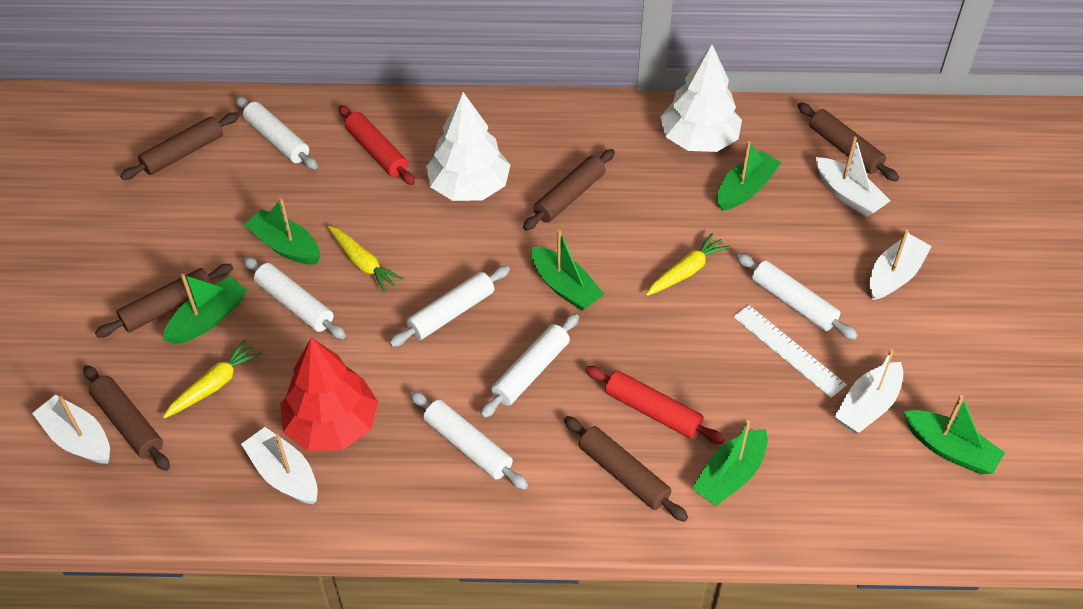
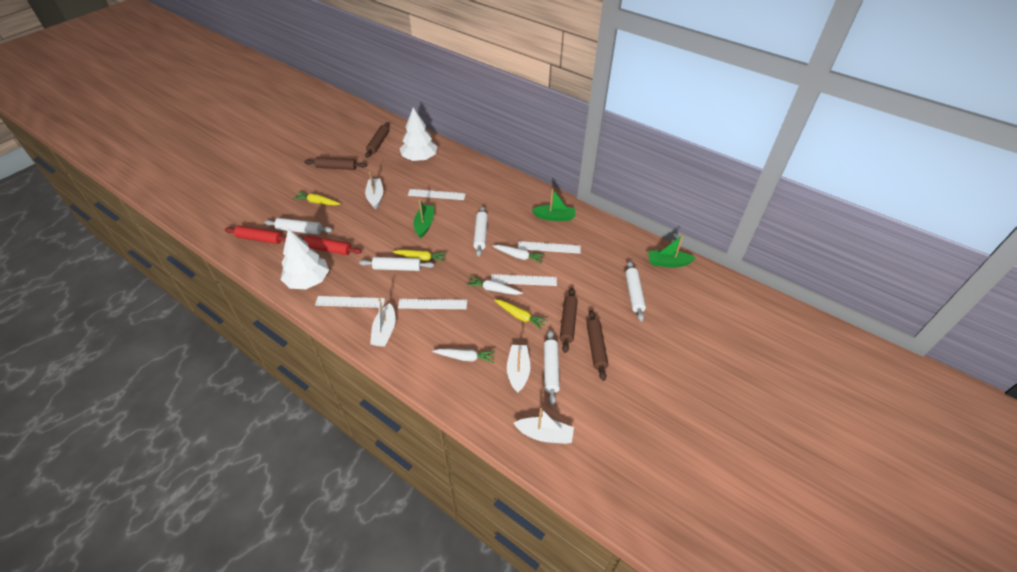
brown rolling pin: 6 -> 4
green boat: 6 -> 3
red tree: 1 -> 0
white boat: 5 -> 4
white carrot: 0 -> 3
white rolling pin: 6 -> 5
white ruler: 1 -> 5

